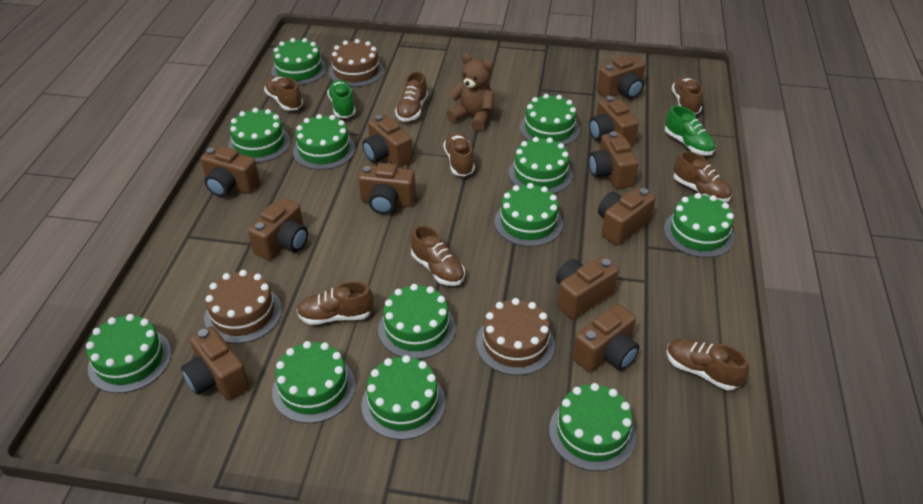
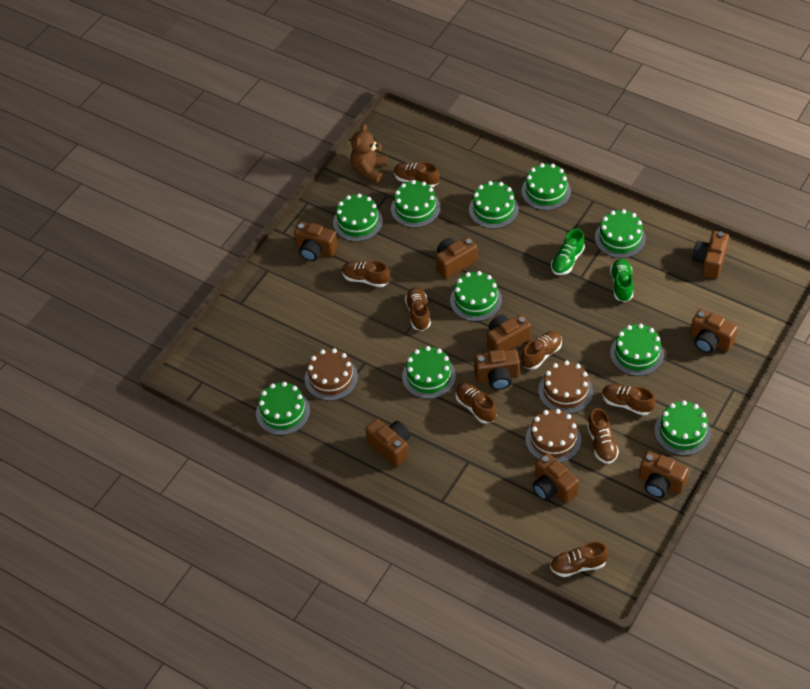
brown camera: 11 -> 9
green cake: 12 -> 10

